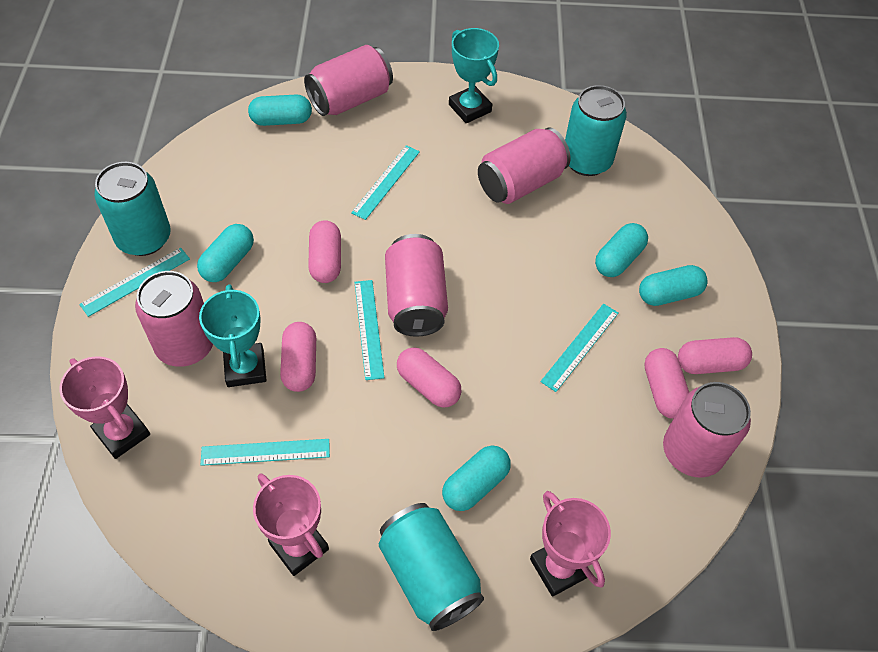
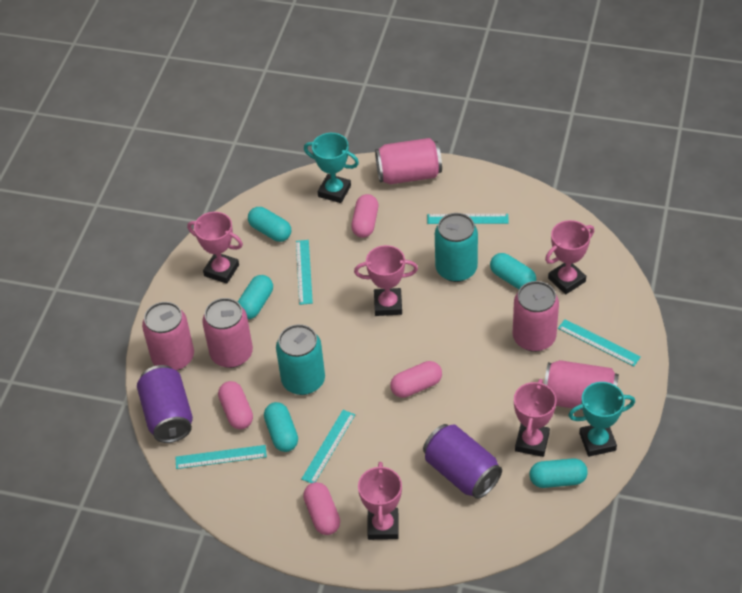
pink capsule: 5 -> 4
pink trophy: 3 -> 5
purple can: 0 -> 2
turquoise can: 3 -> 2

